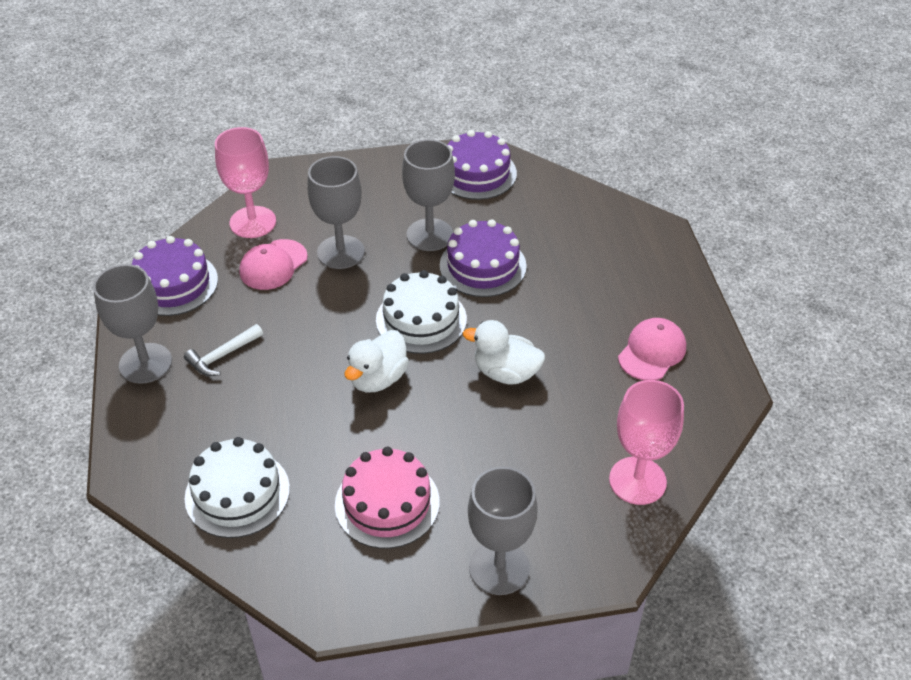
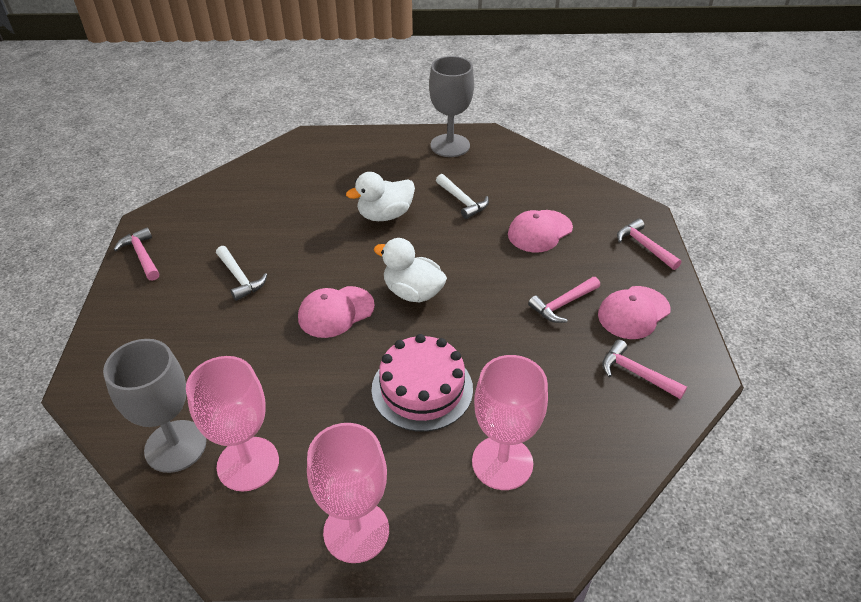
grey goblet: 4 -> 2
pink cap: 2 -> 3
pink goblet: 2 -> 3
pink hammer: 0 -> 4
purple cake: 3 -> 0
white cake: 2 -> 0
white hammer: 1 -> 2

